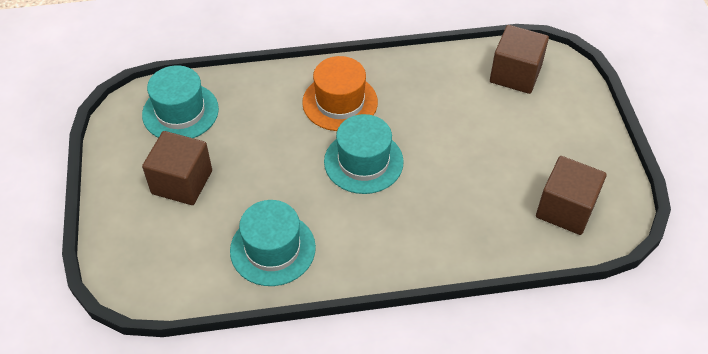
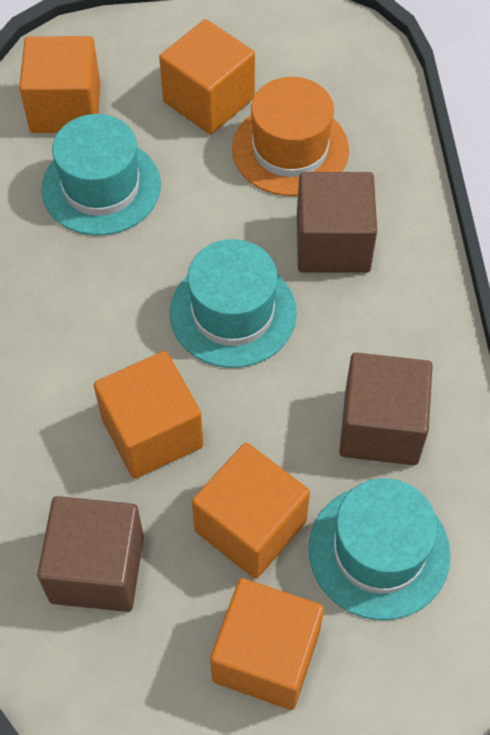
orange cube: 0 -> 5

